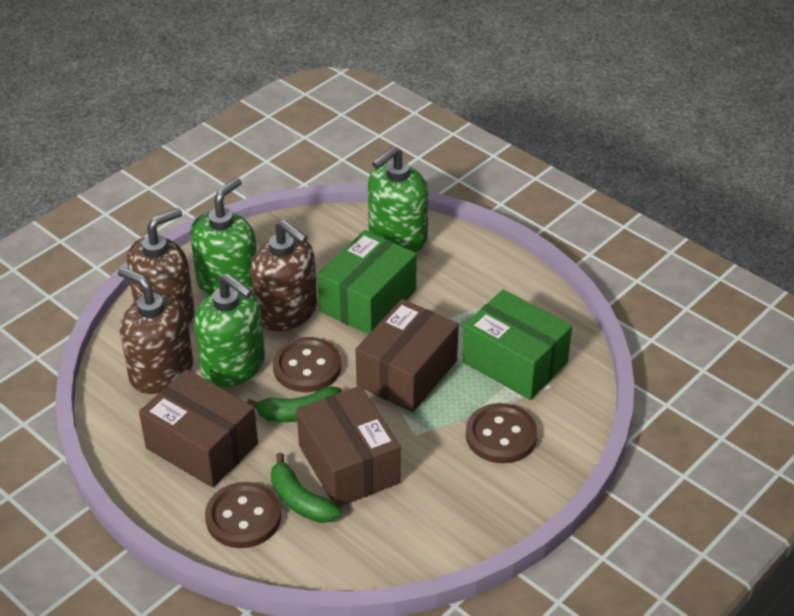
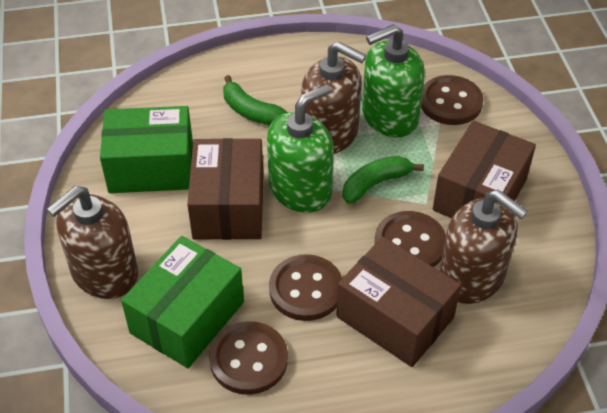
brown button: 3 -> 4
green soap dispenser: 3 -> 2

